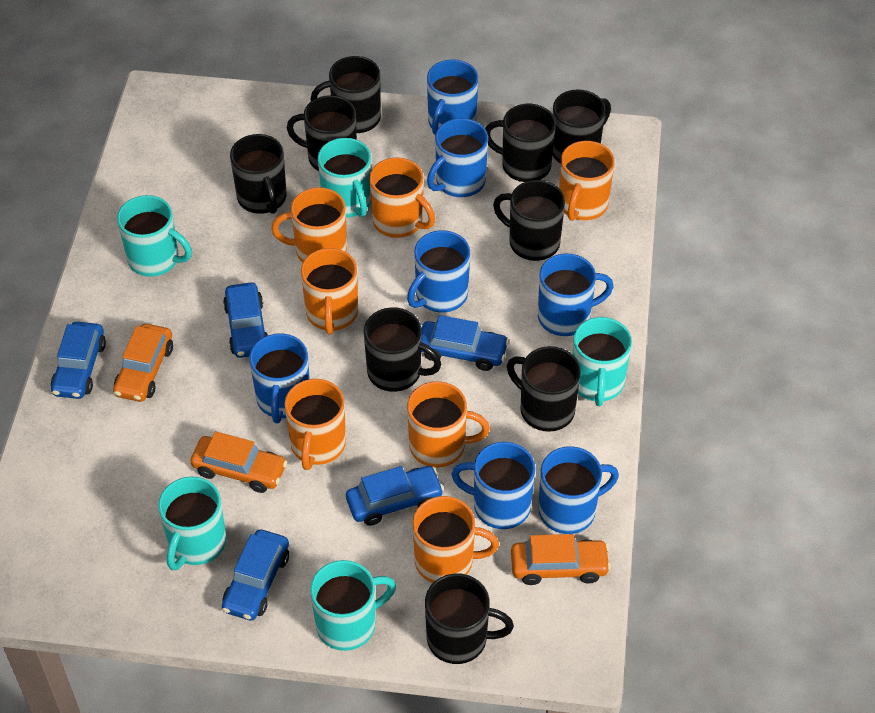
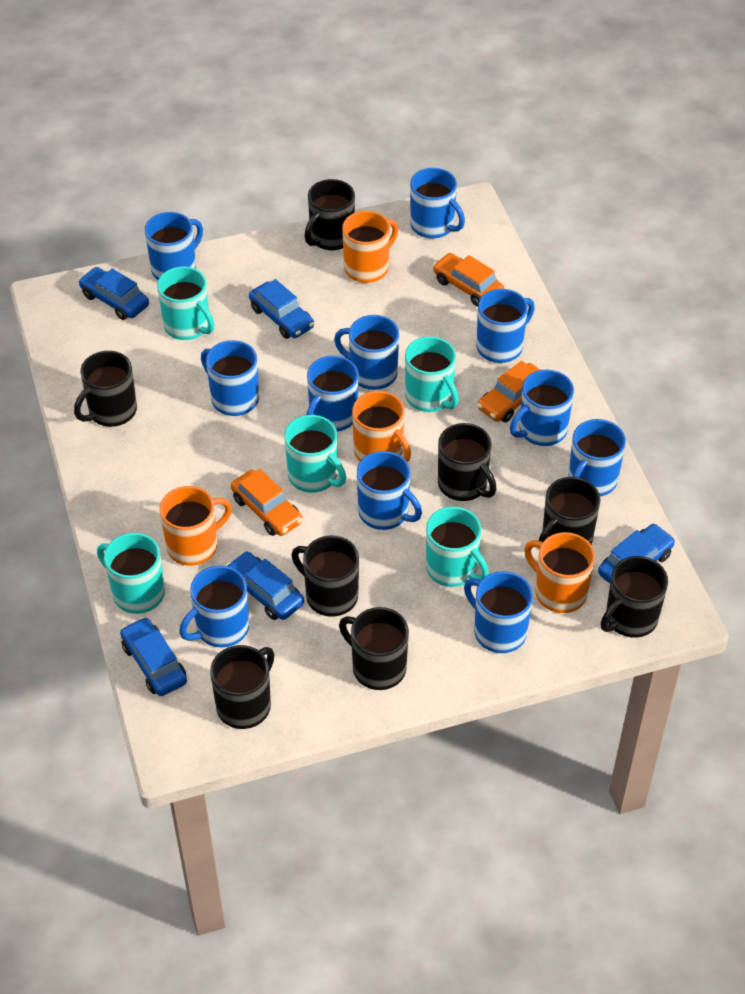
black mug: 9 -> 8
blue mug: 7 -> 11
orange mug: 7 -> 4

